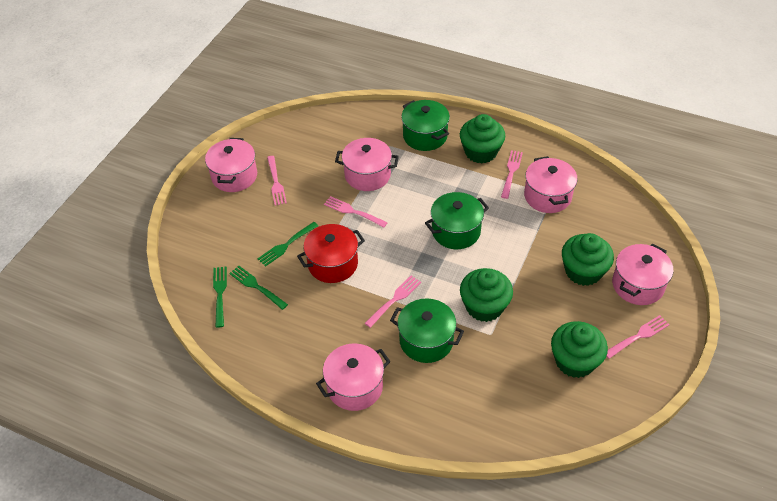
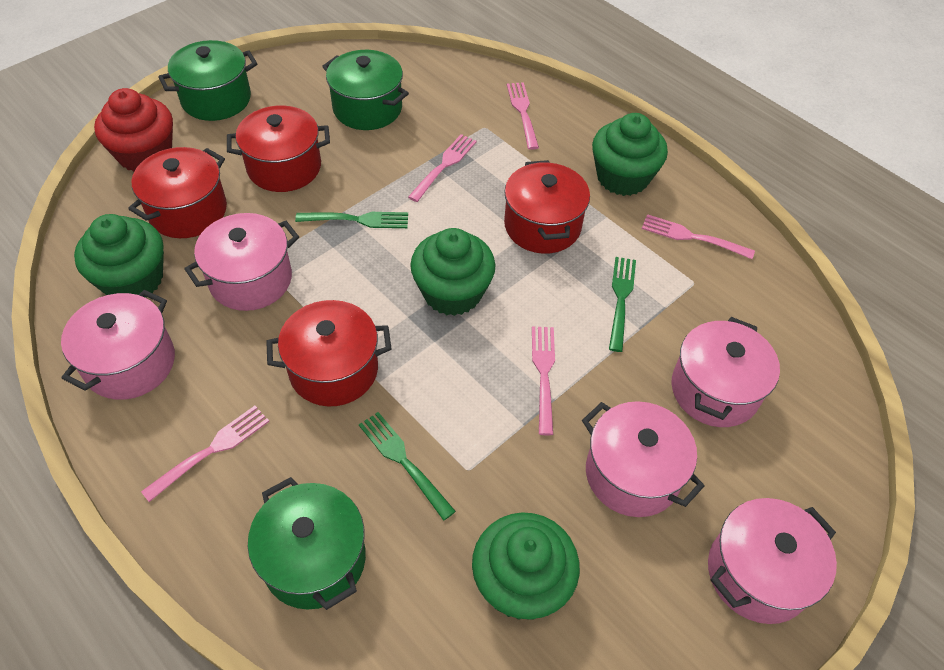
red cupcake: 0 -> 1
red pot: 1 -> 4

